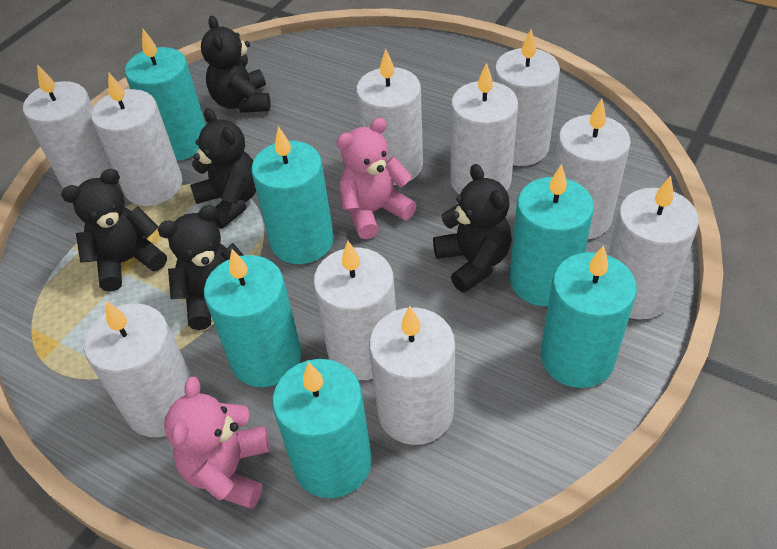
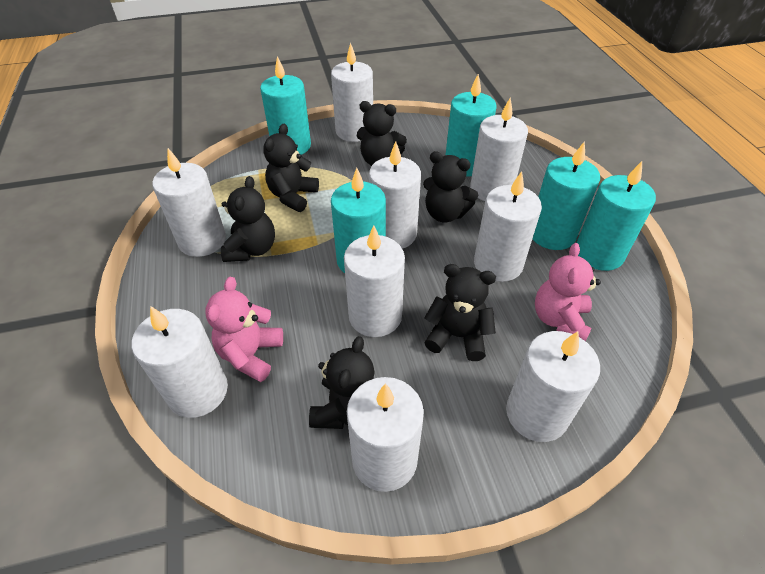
black teddy bear: 5 -> 6
turquoise candle: 6 -> 5
white candle: 10 -> 9

